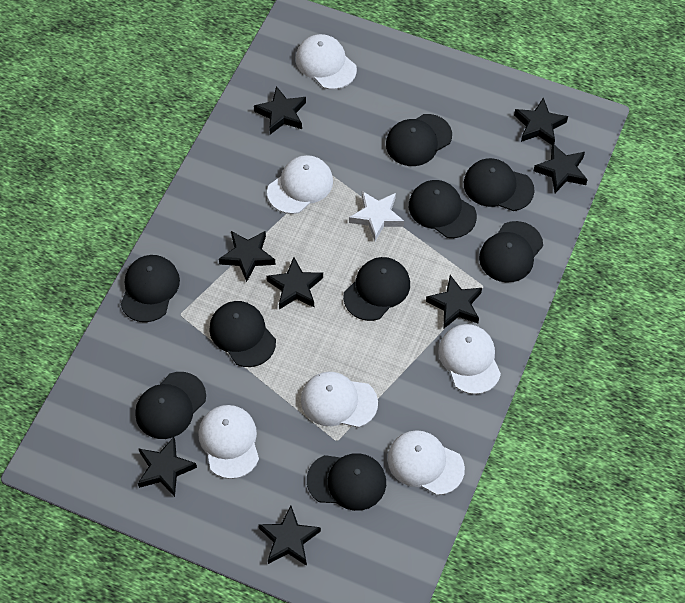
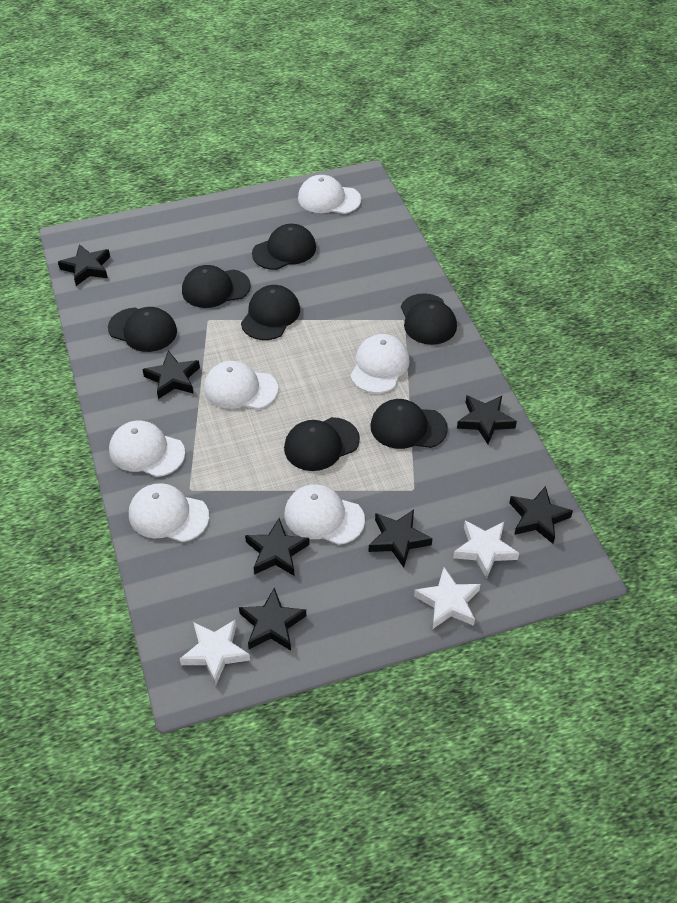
black cap: 9 -> 7
black star: 8 -> 7
white star: 1 -> 3

